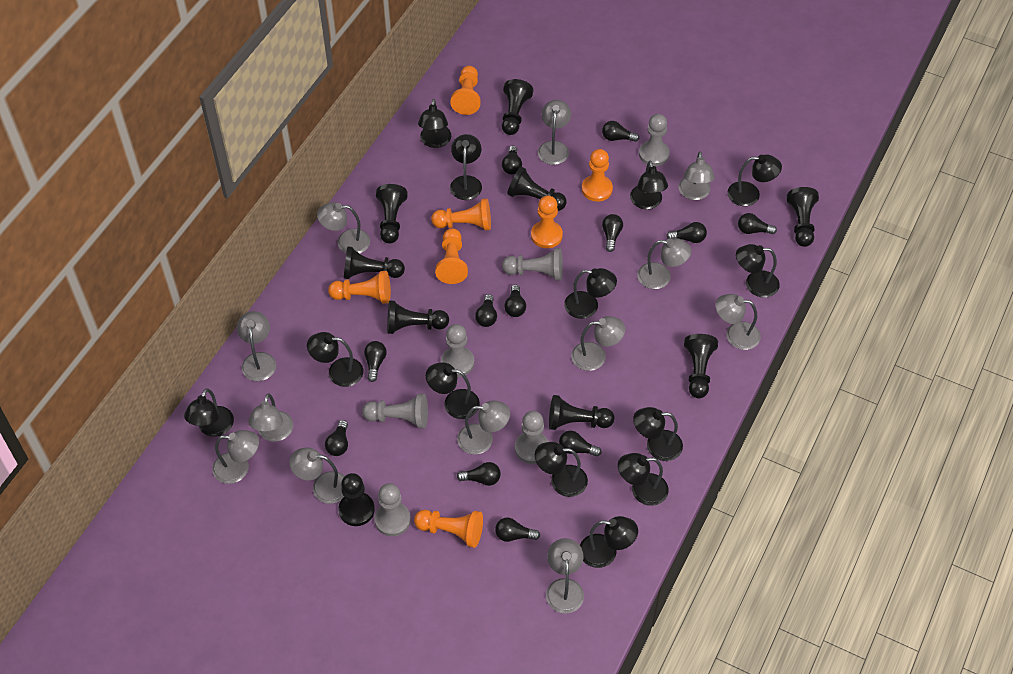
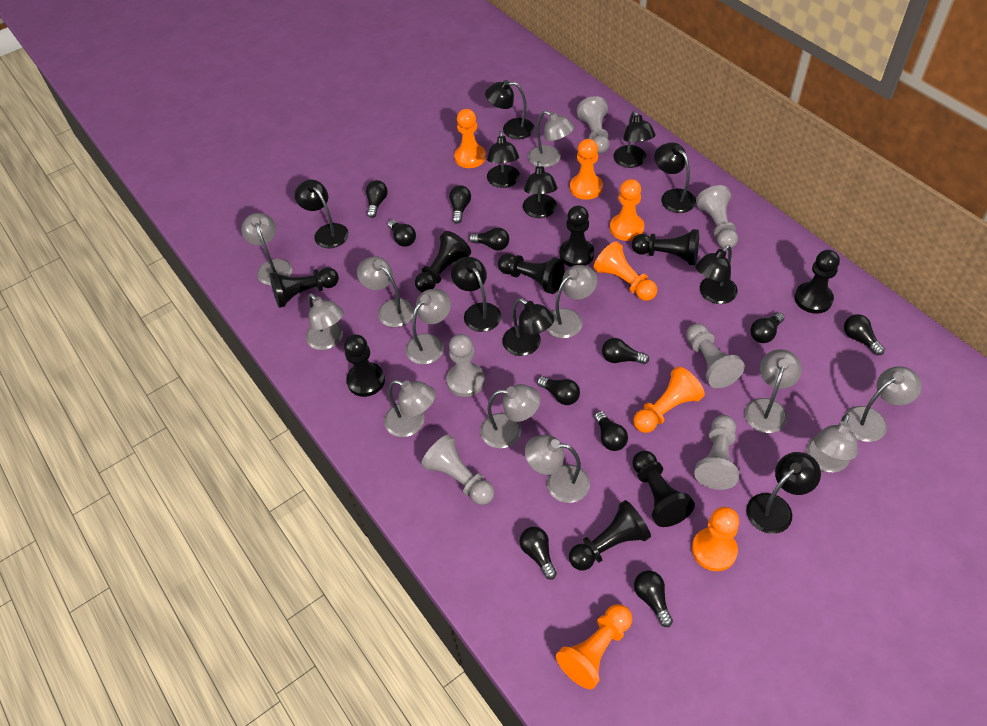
black lamp: 13 -> 10
black light bulb: 12 -> 11

